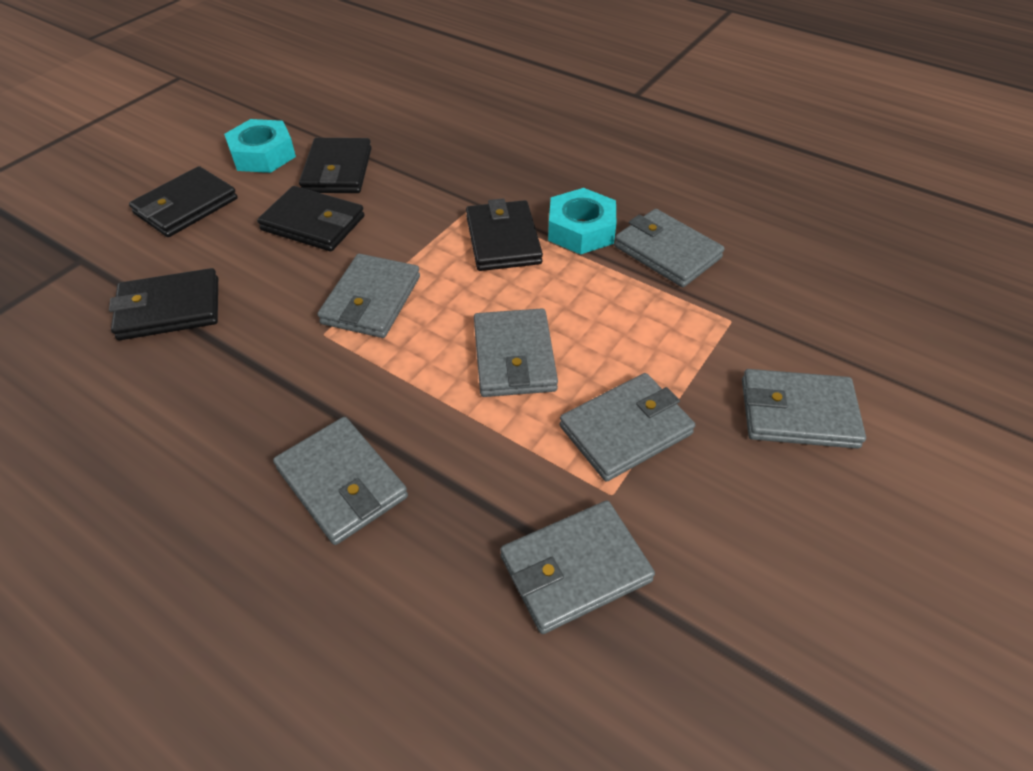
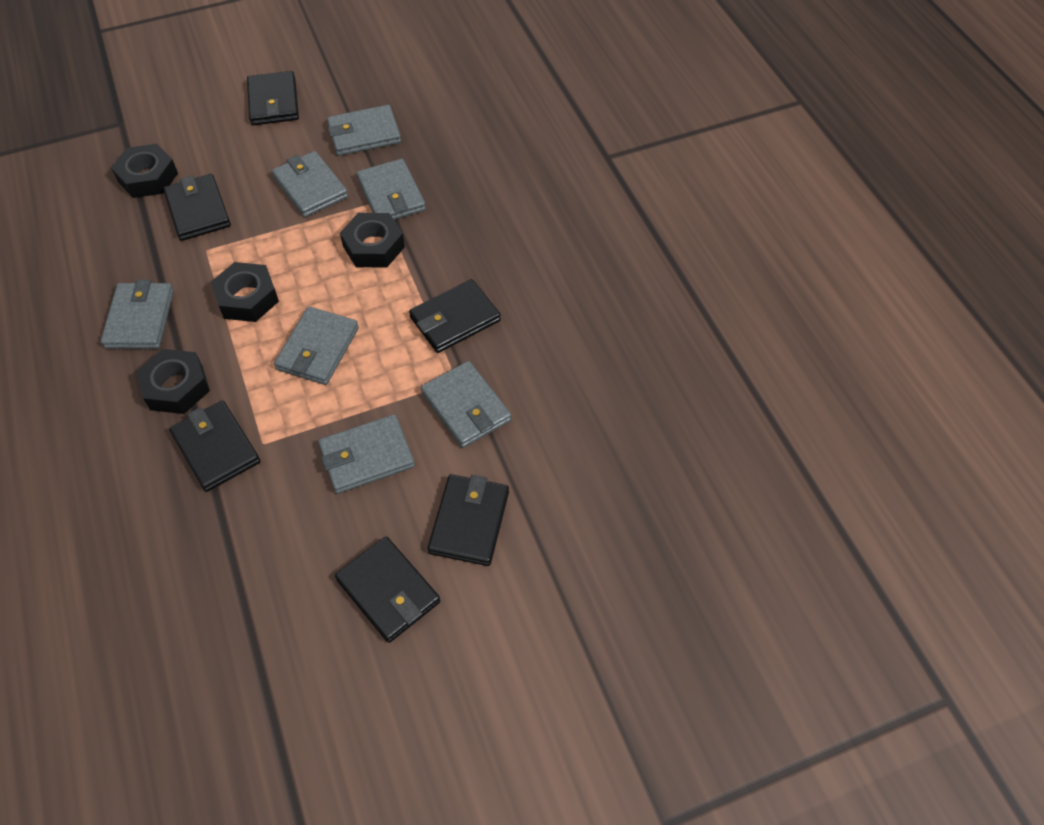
black nut: 0 -> 4
black wallet: 5 -> 6
turquoise nut: 2 -> 0

